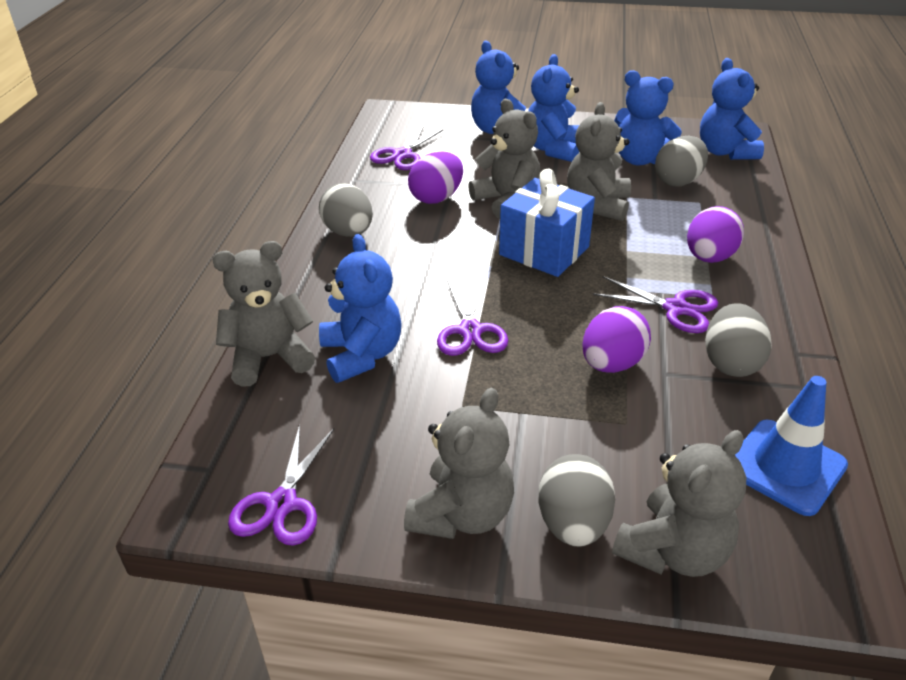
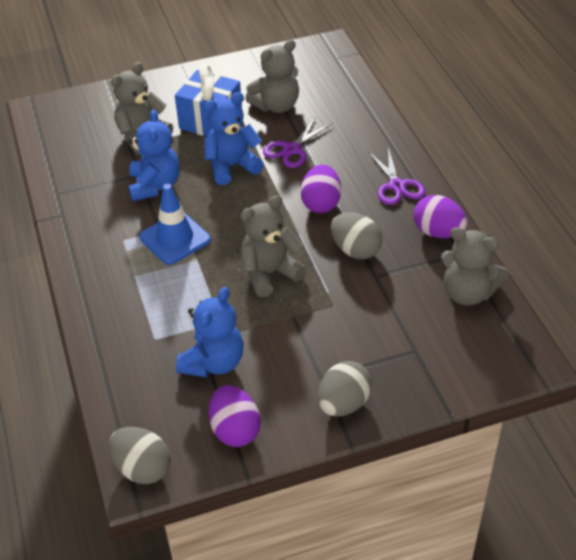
blue teddy bear: 5 -> 3
grey egg: 4 -> 3
grey teddy bear: 5 -> 4
purple scissors: 4 -> 2

